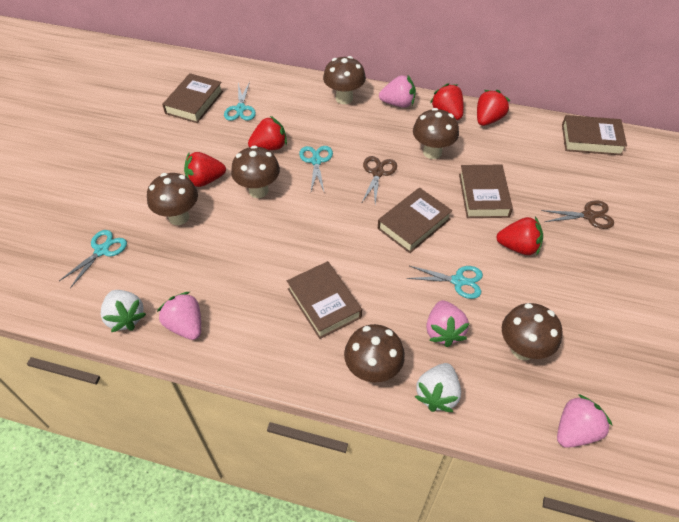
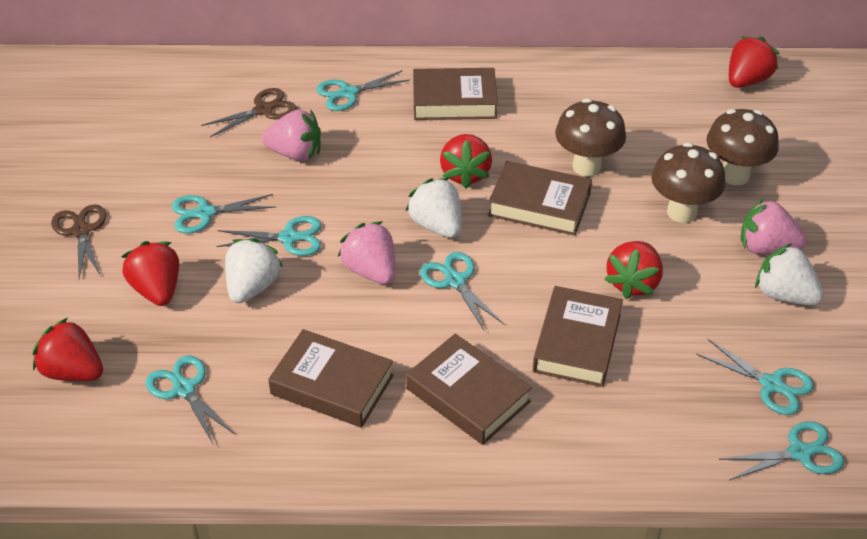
brown mushroom: 6 -> 3
pink strawberry: 4 -> 3
turquoise scissors: 4 -> 7
white strawberry: 2 -> 3

